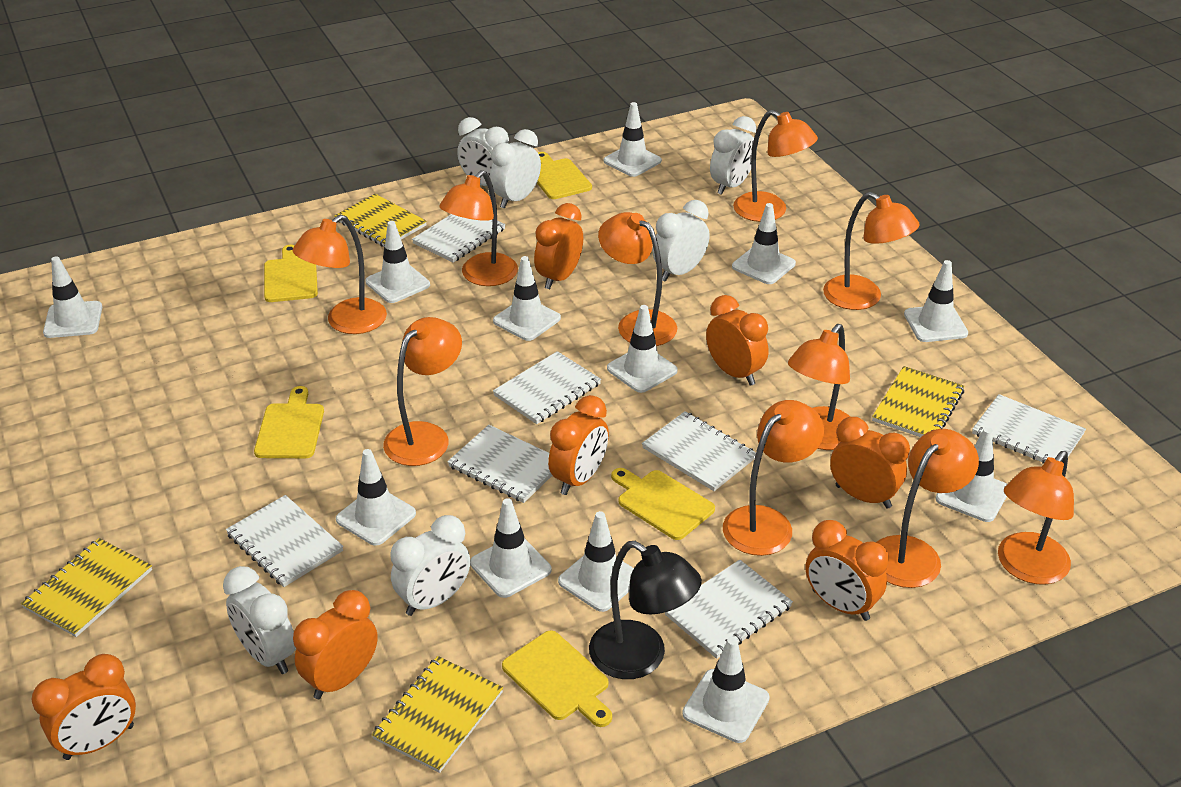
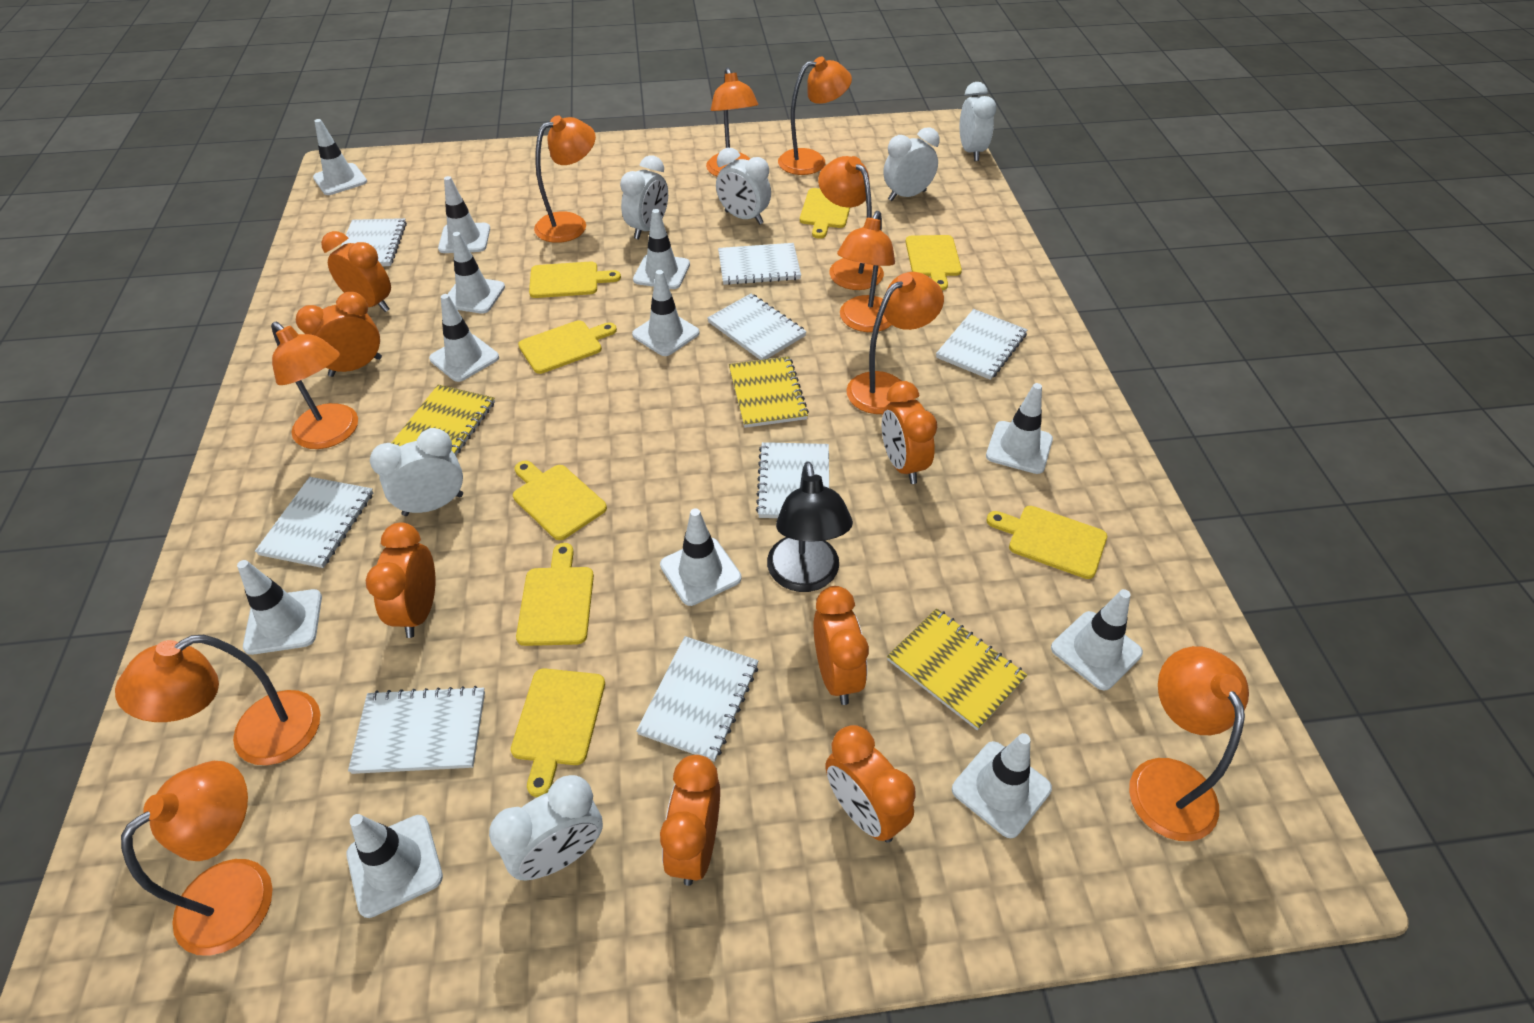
white notebook: 7 -> 8
yellow cutting board: 5 -> 8
yellow notebook: 4 -> 3

